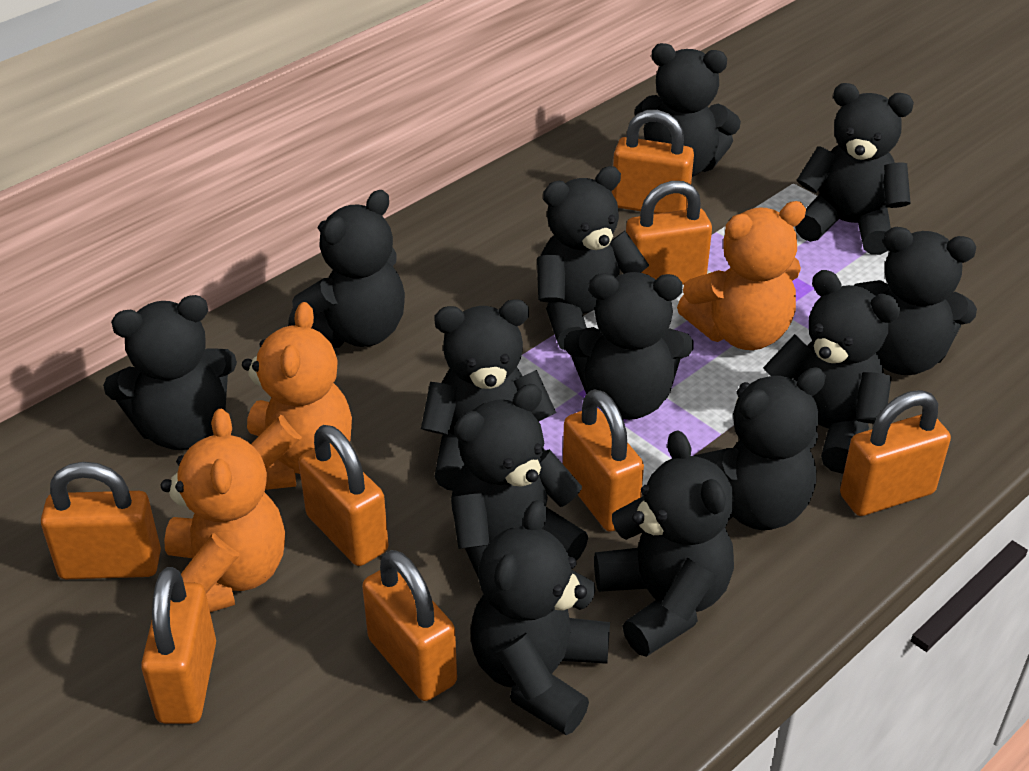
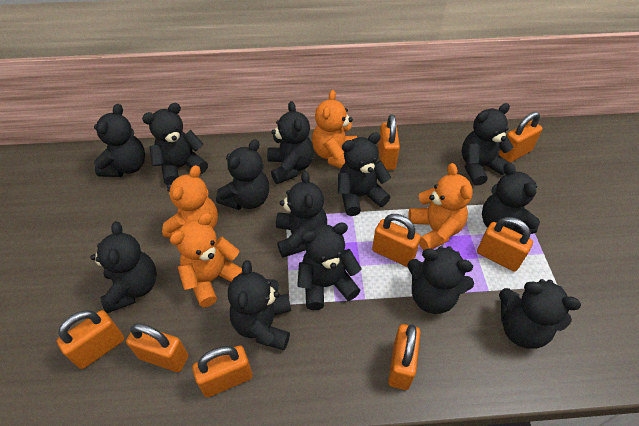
orange teddy bear: 3 -> 4

